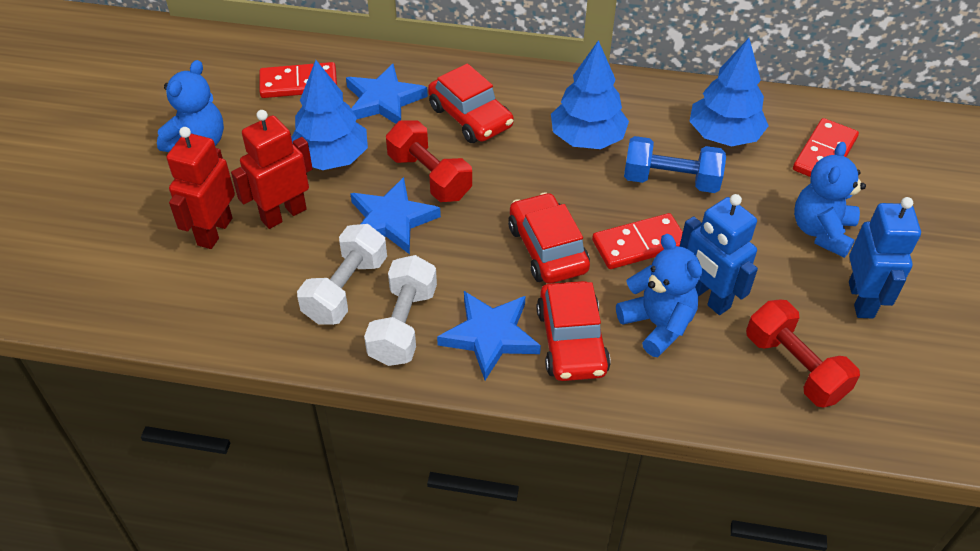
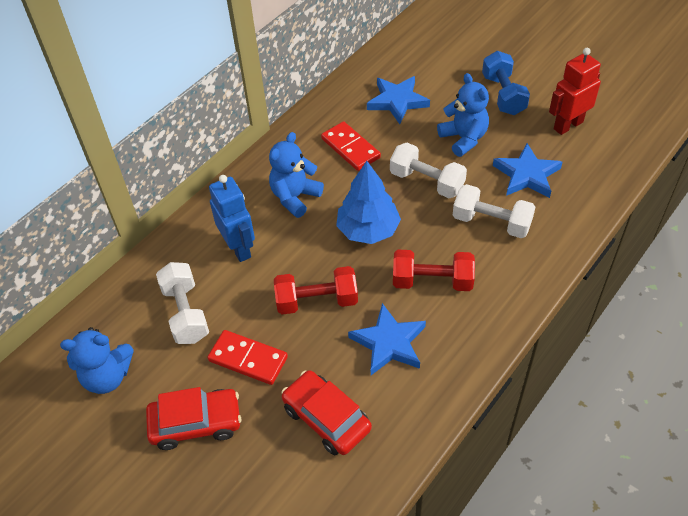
blue robot: 2 -> 1
blue tree: 3 -> 1
red car: 3 -> 2
red domino: 3 -> 2
red robot: 2 -> 1
white dumbbell: 2 -> 3

